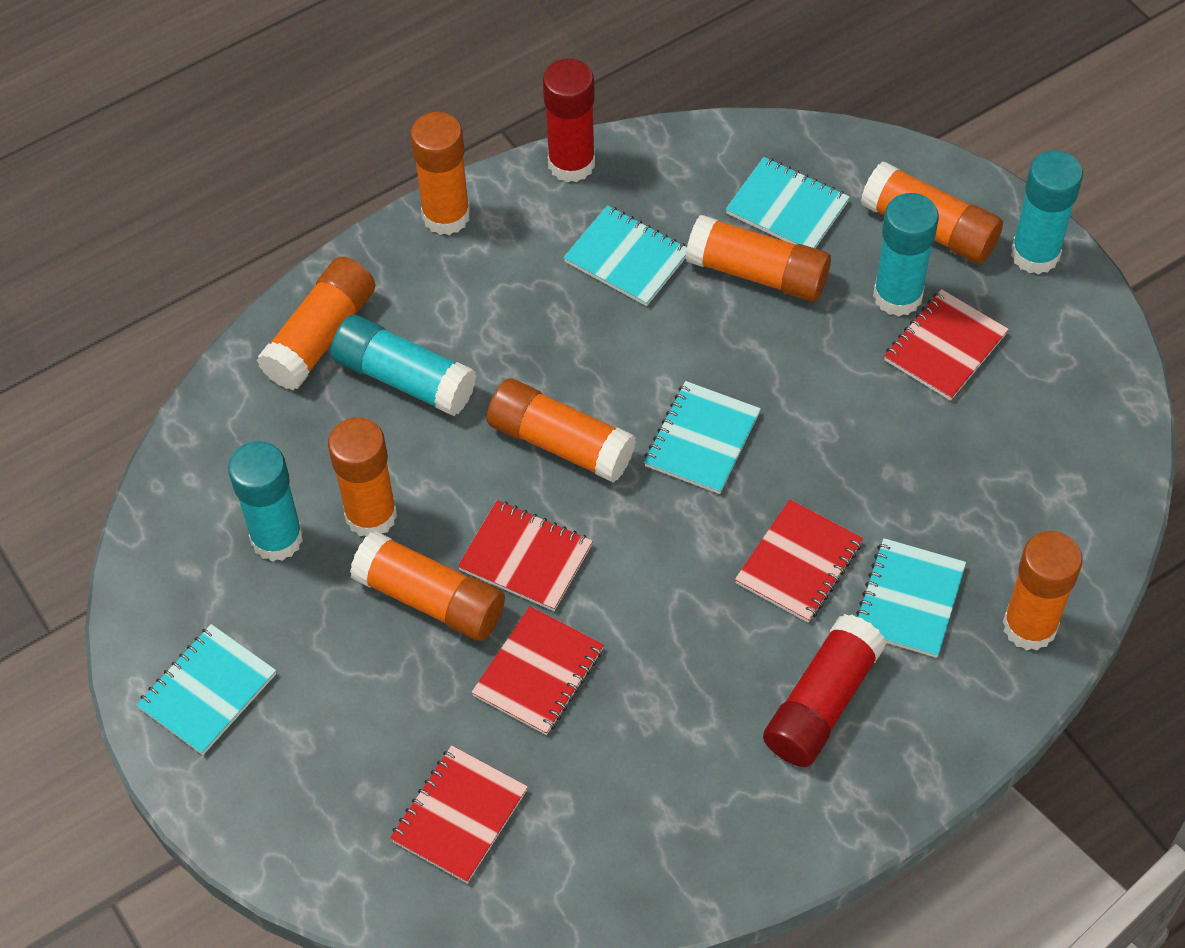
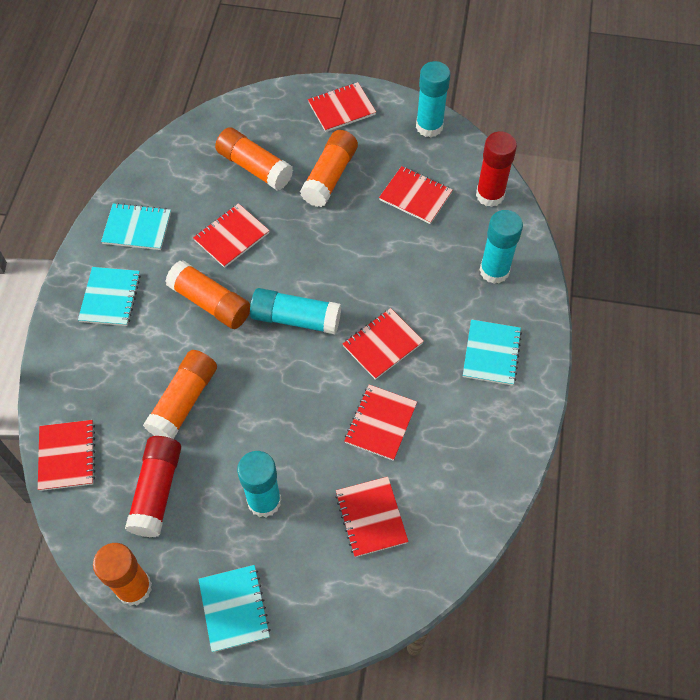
orange glue stick: 8 -> 5
red notebook: 5 -> 7
turquoise notebook: 5 -> 4

